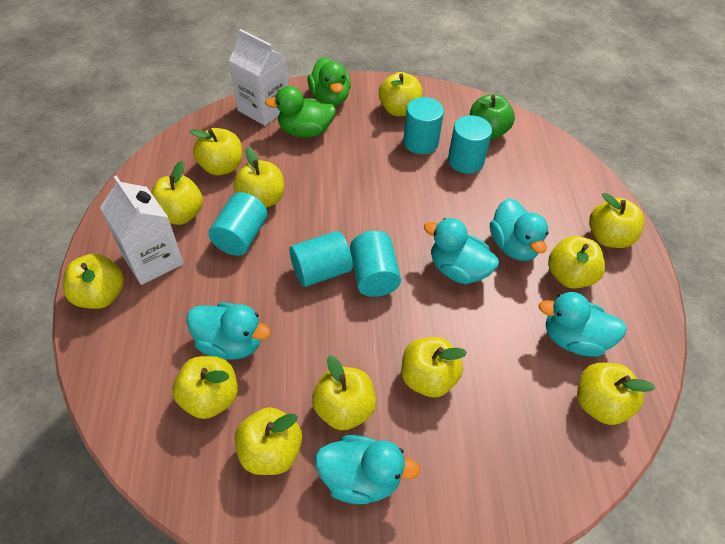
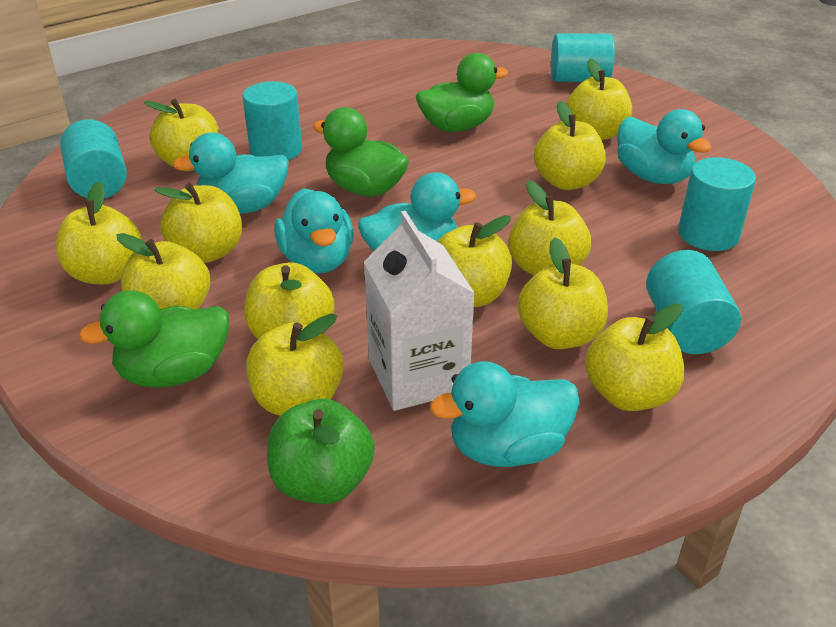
green duck: 2 -> 3
white carton: 2 -> 1

